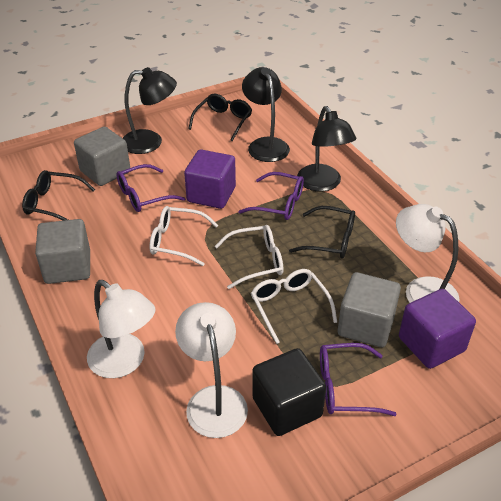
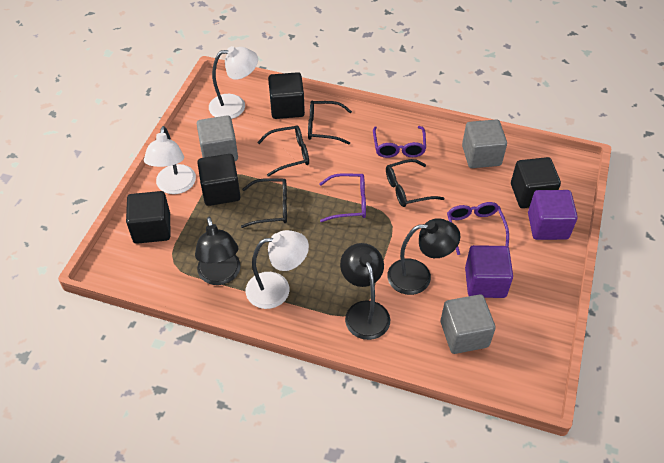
black cube: 1 -> 4
black glasses: 3 -> 4
white glasses: 3 -> 0

